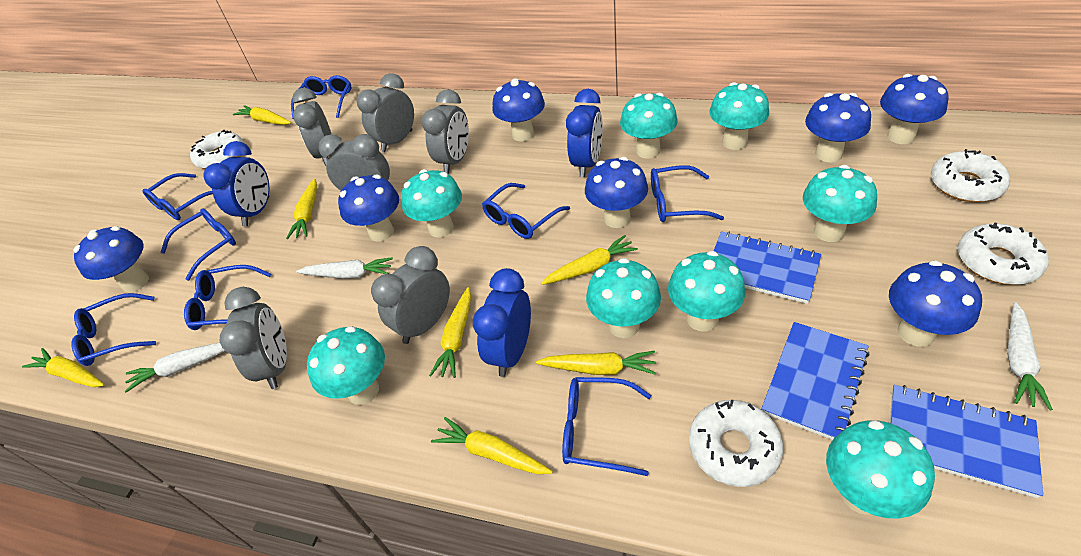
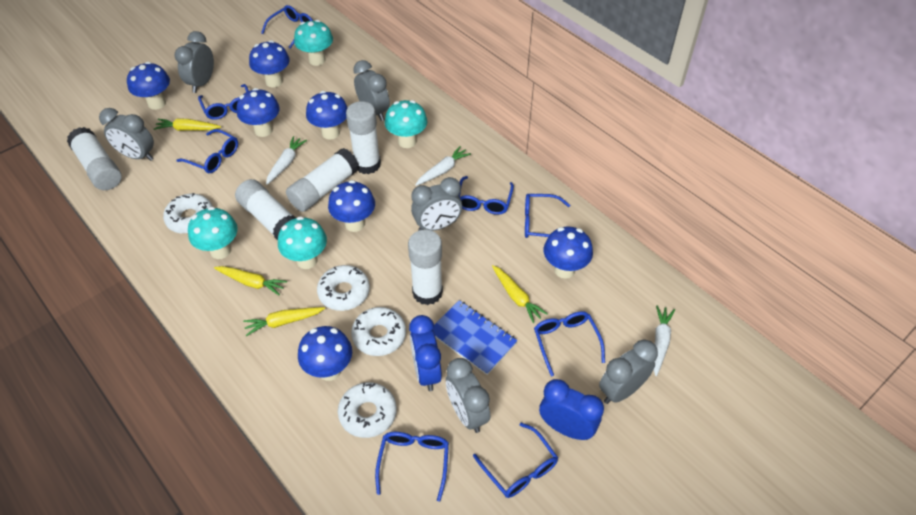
blue clock: 3 -> 2
blue notebook: 3 -> 1
turquoise mushroom: 8 -> 4
white glue stick: 0 -> 5
yellow carrot: 7 -> 4

